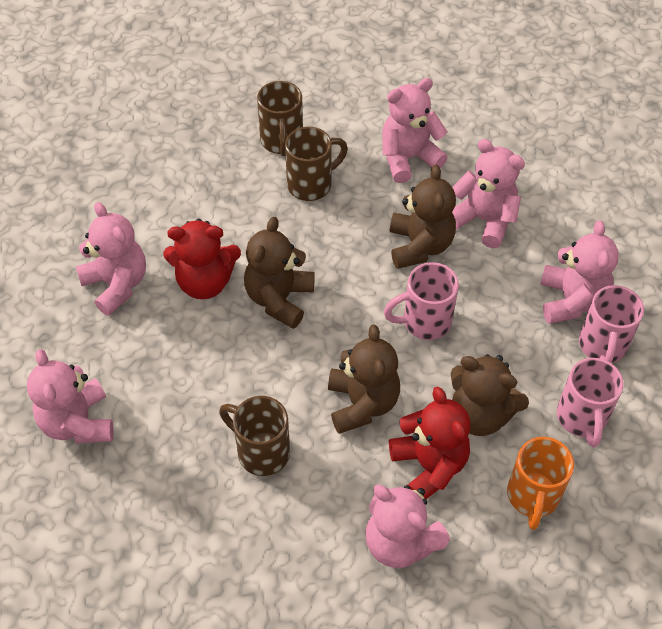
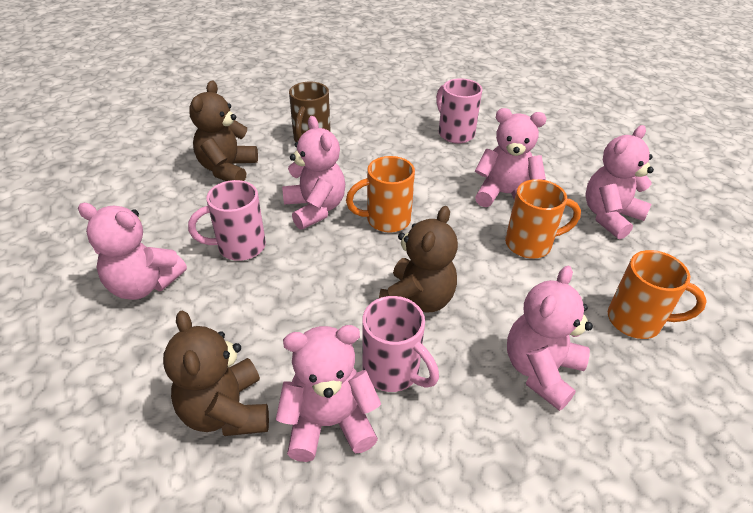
brown mug: 3 -> 1
brown teddy bear: 4 -> 3
orange mug: 1 -> 3
red teddy bear: 2 -> 0

